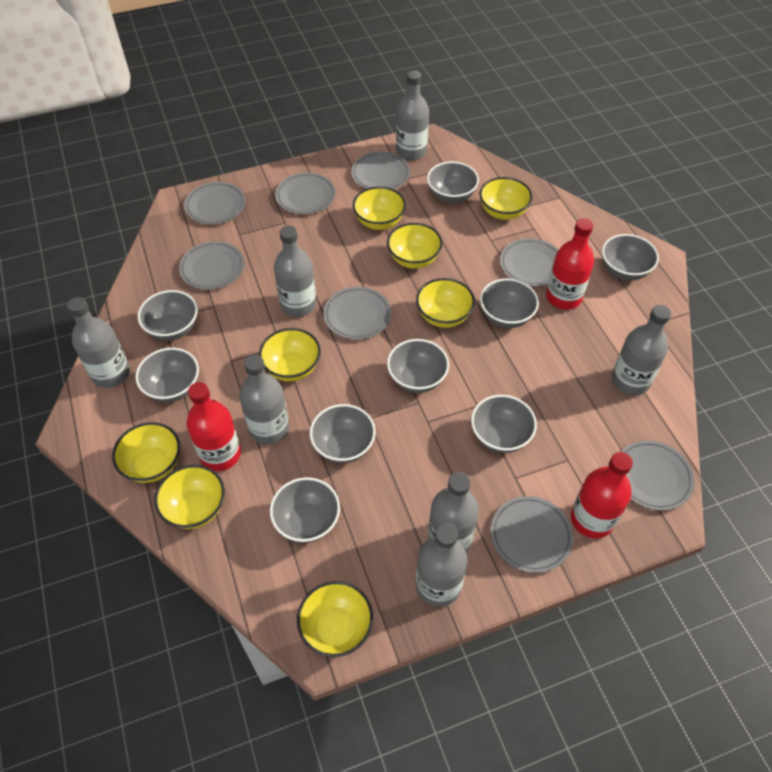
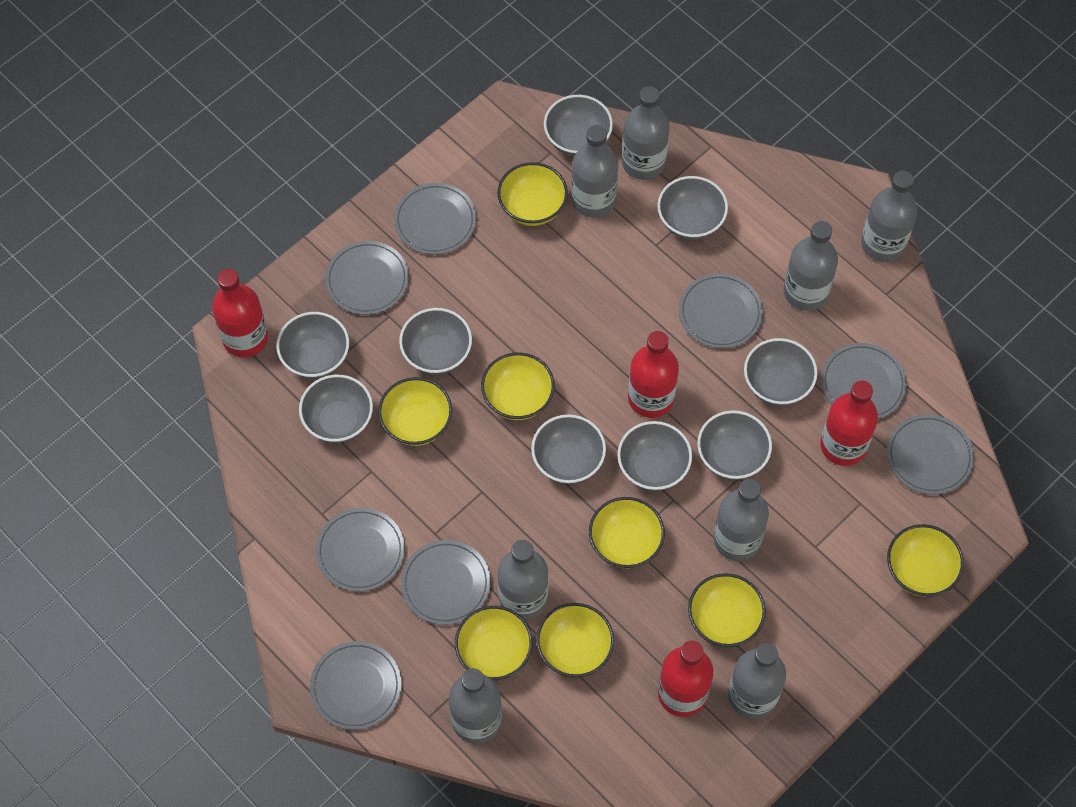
grey bottle: 7 -> 8
red bottle: 3 -> 4

